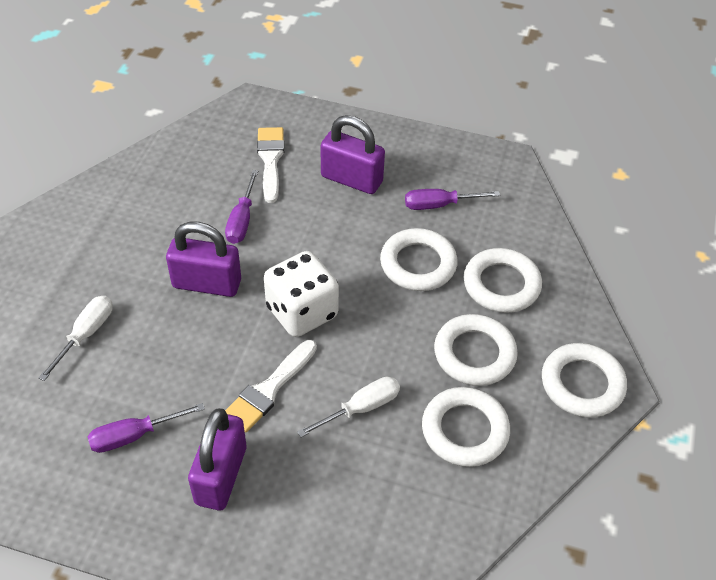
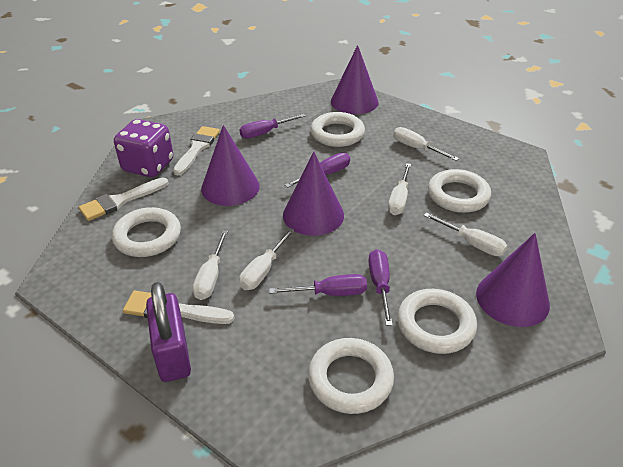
purple cone: 0 -> 4
purple dice: 0 -> 1
purple padlock: 3 -> 1
purple screwdriver: 3 -> 4
white brush: 2 -> 3
white dice: 1 -> 0
white screwdriver: 2 -> 5

